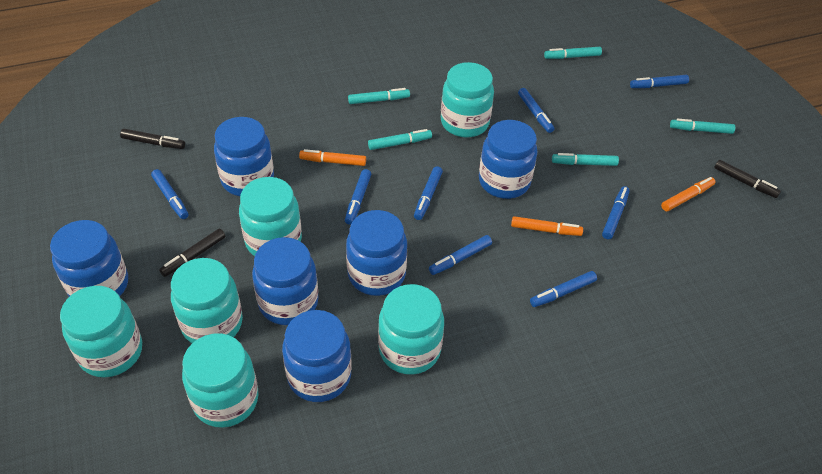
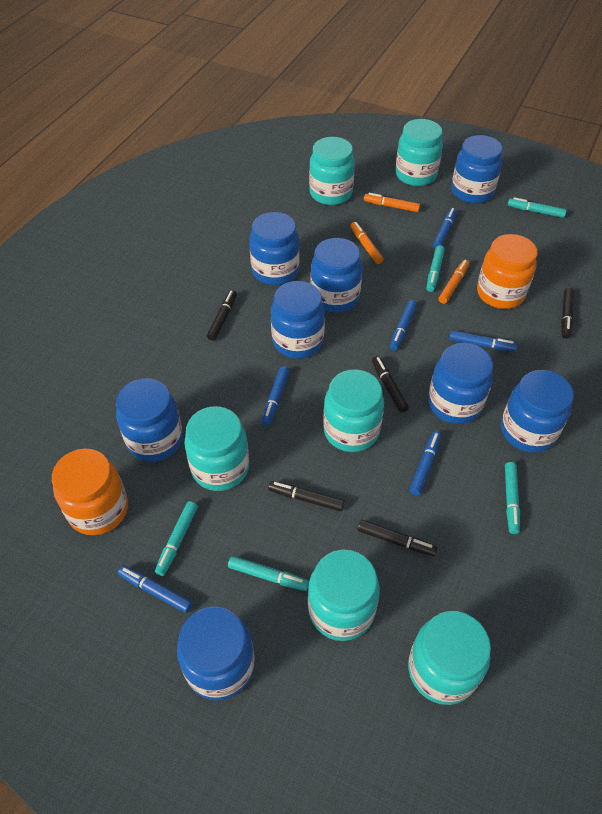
black marker: 3 -> 5
blue jar: 6 -> 8
blue marker: 8 -> 6
orange jar: 0 -> 2

